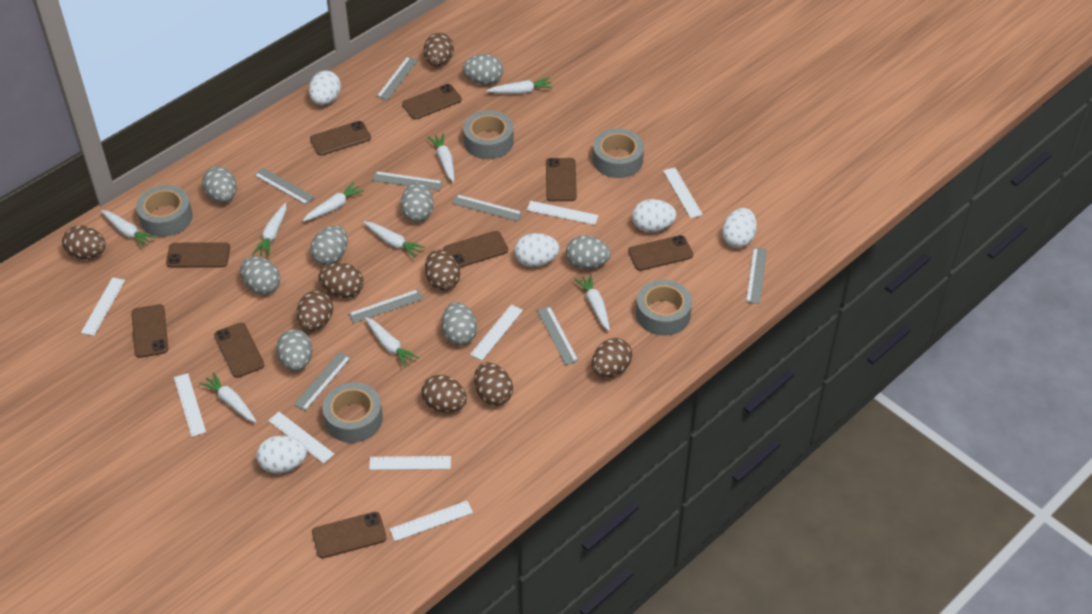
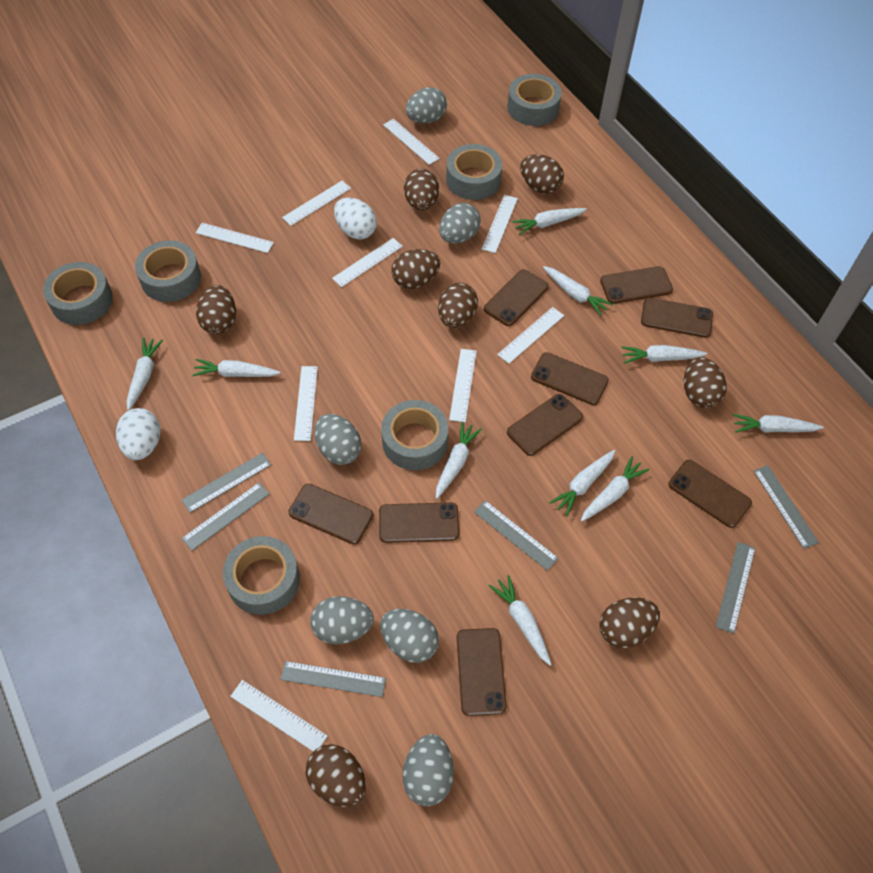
grey egg: 8 -> 6
grey ruler: 8 -> 6
grey tape: 5 -> 6
white carrot: 9 -> 10
white egg: 5 -> 2
white ruler: 8 -> 9

